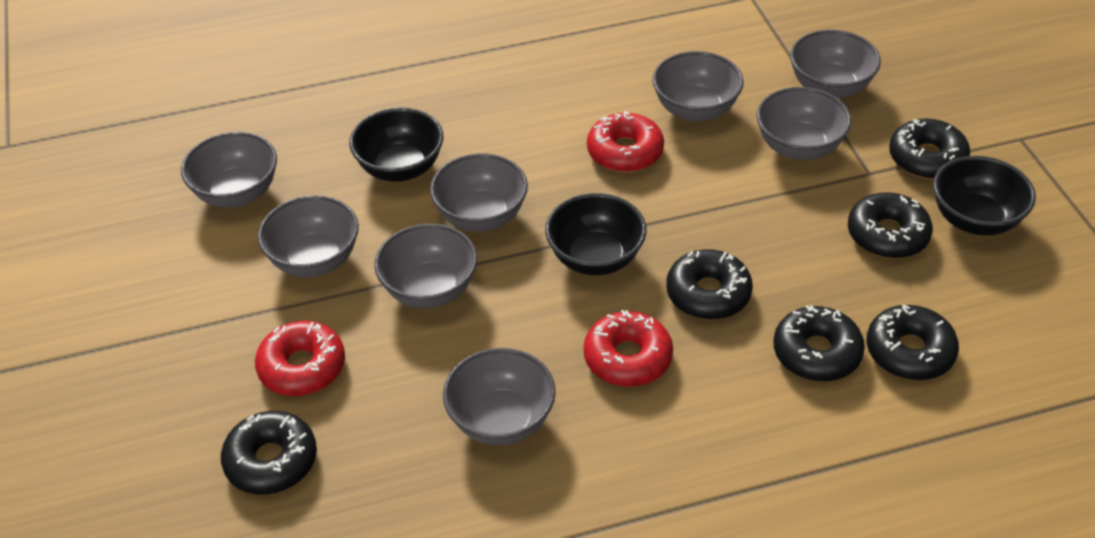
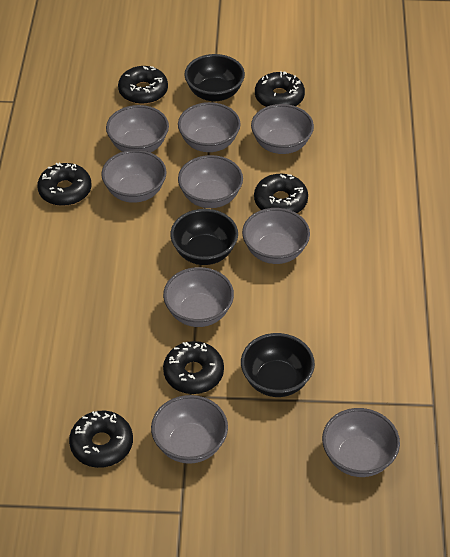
grey bowl: 8 -> 9
red donut: 3 -> 0

